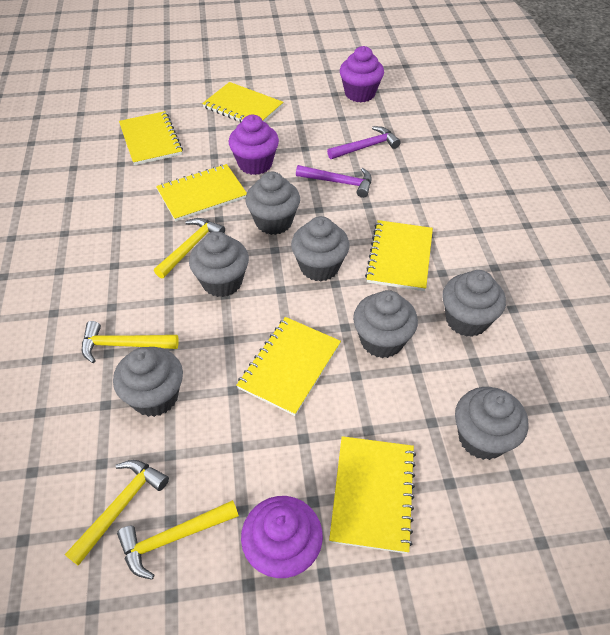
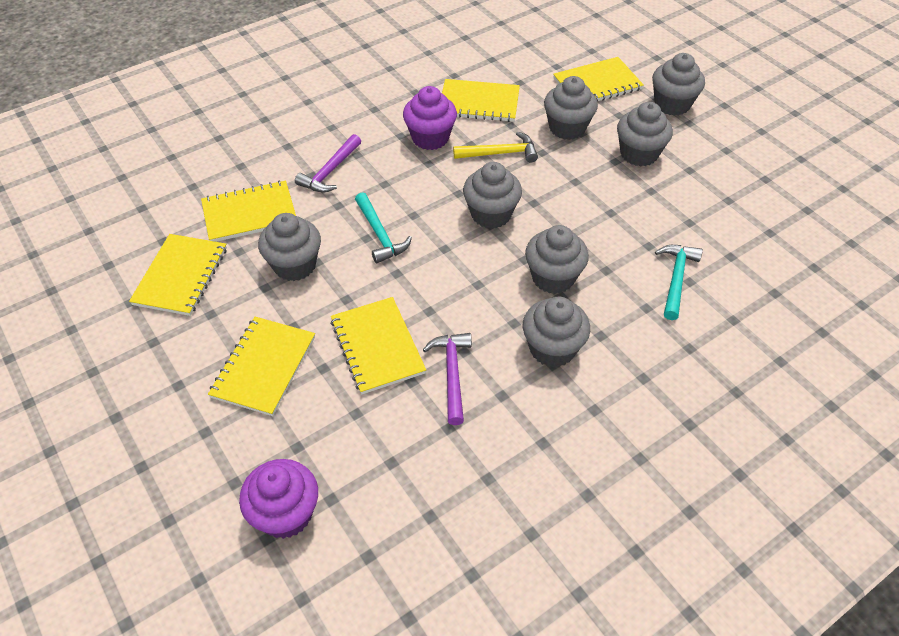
purple cupcake: 3 -> 2
turquoise hammer: 0 -> 2
yellow hammer: 4 -> 1

